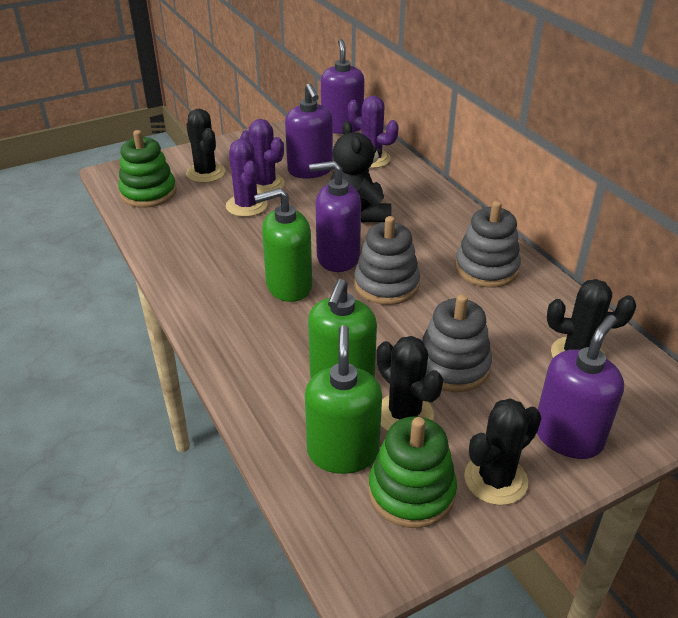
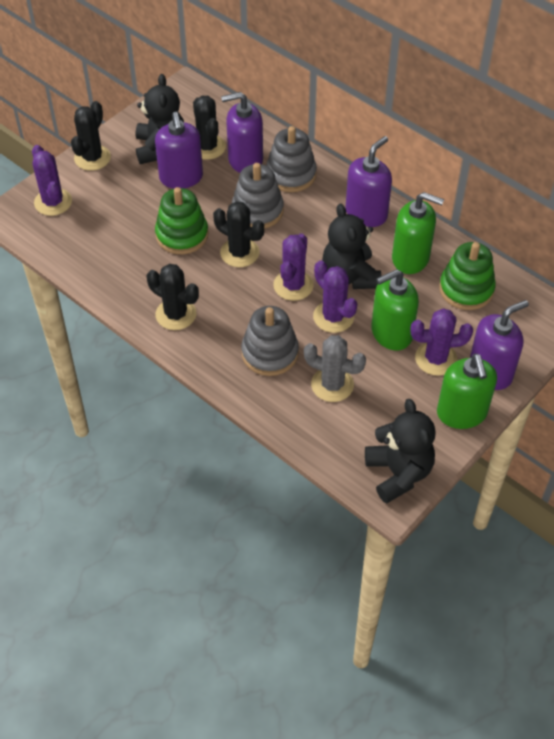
black teddy bear: 1 -> 3
grey cactus: 0 -> 1
purple cactus: 3 -> 4

